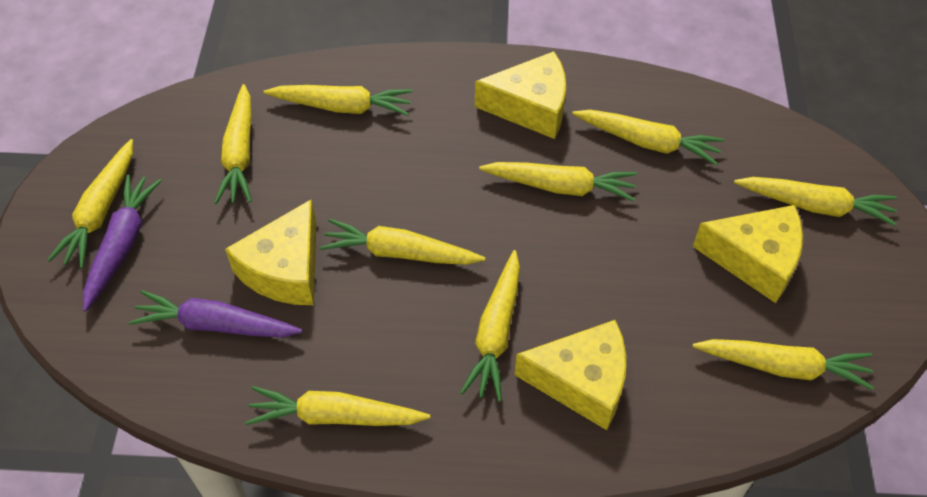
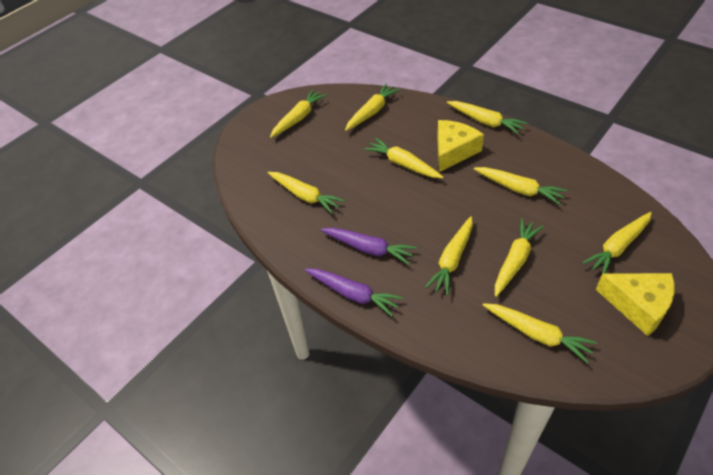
yellow cheese: 4 -> 2

